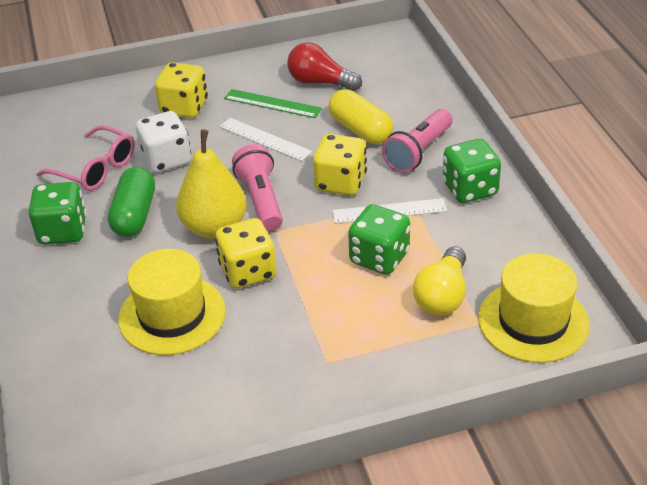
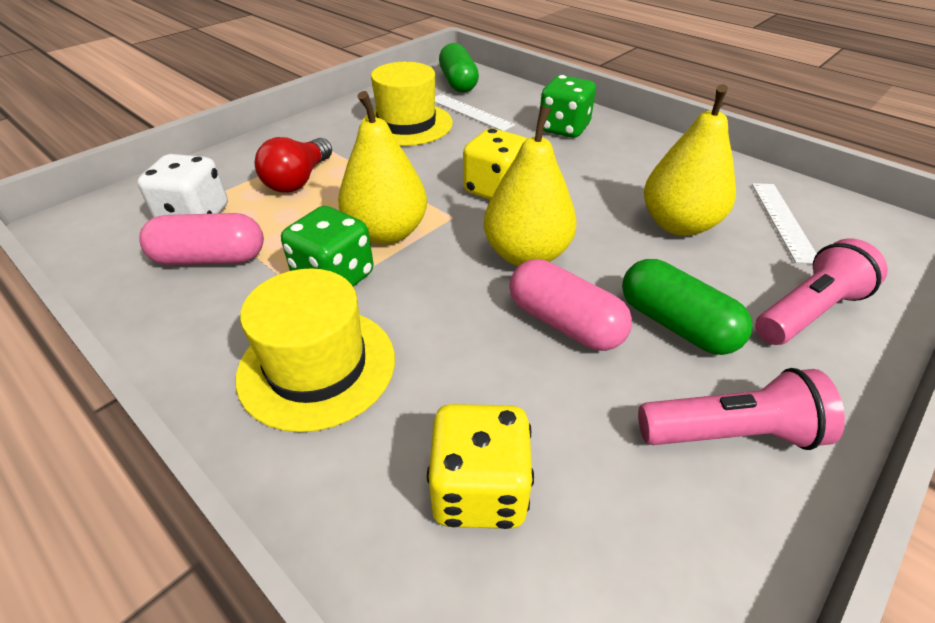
green capsule: 1 -> 2
green dice: 3 -> 2
green ruler: 1 -> 0
pink capsule: 0 -> 2
pink glasses: 1 -> 0
yellow capsule: 1 -> 0
yellow dice: 3 -> 2
yellow light bulb: 1 -> 0
yellow pear: 1 -> 3

